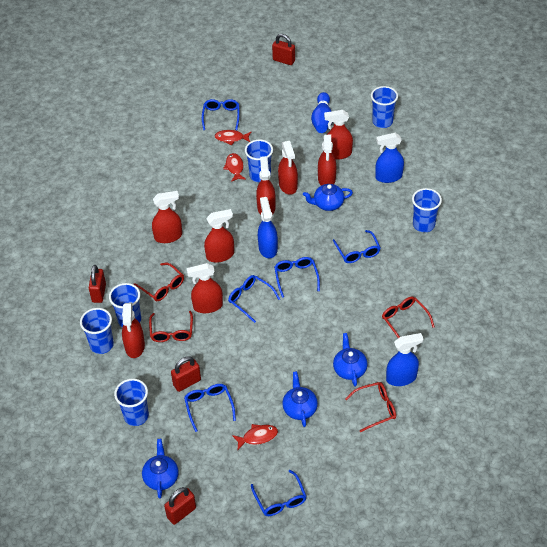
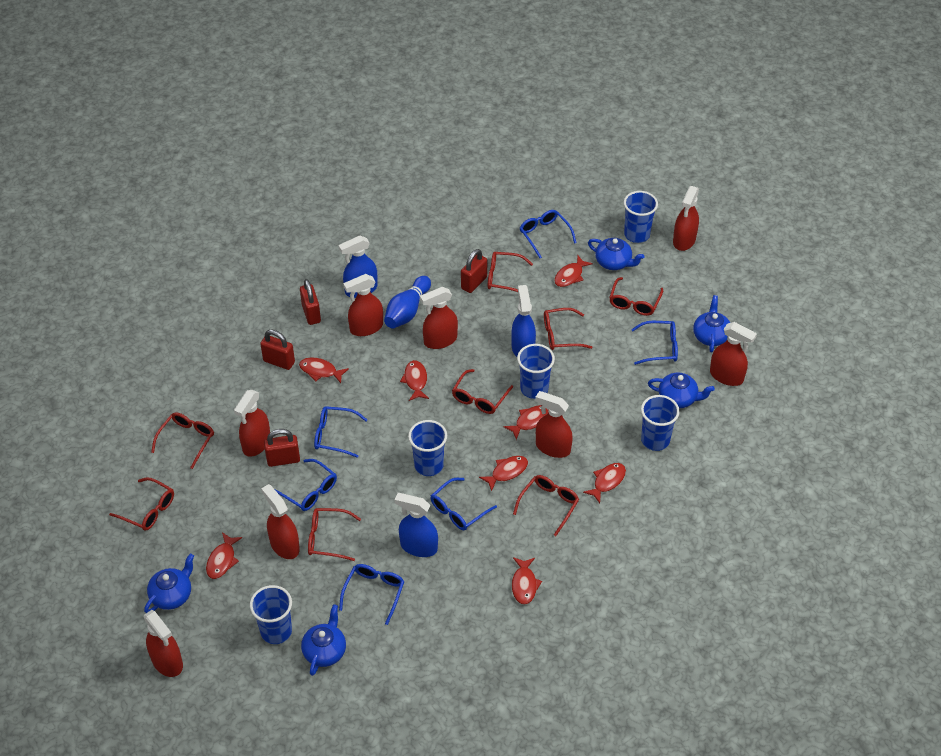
blue cup: 6 -> 5
blue teapot: 4 -> 5
red fish: 3 -> 8
red glasses: 4 -> 8

